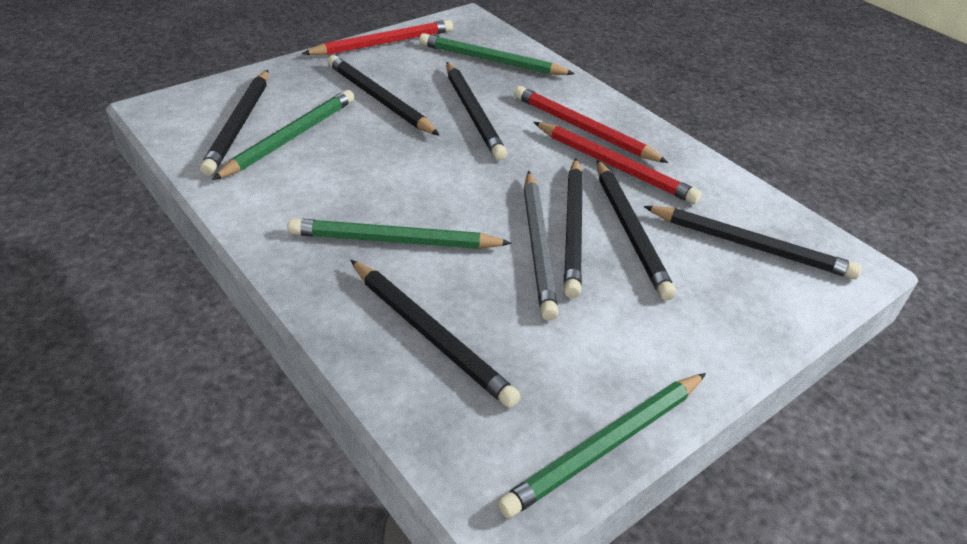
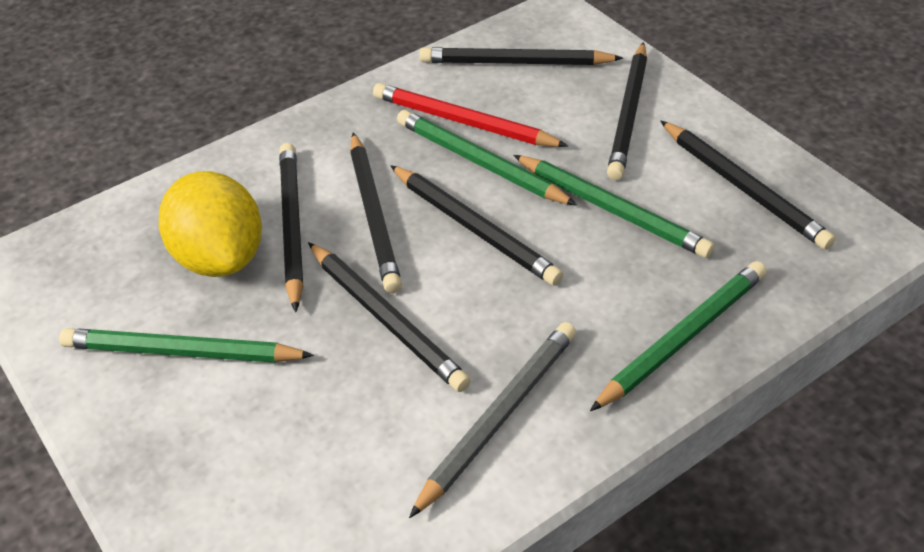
red pencil: 3 -> 1
yellow lemon: 0 -> 1

